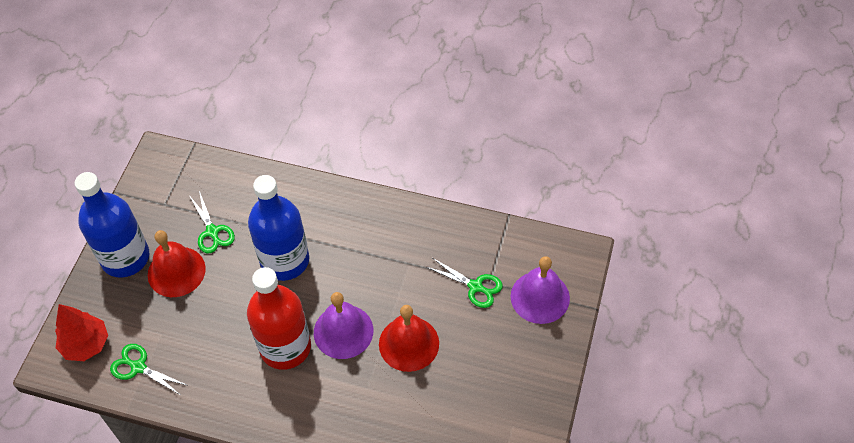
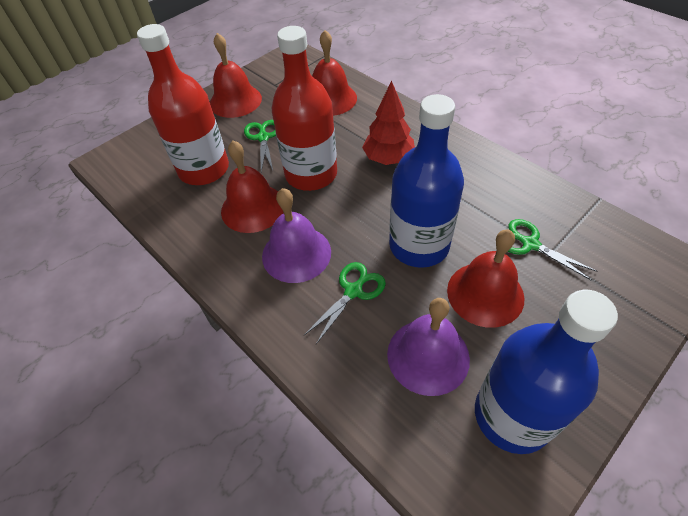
red bell: 2 -> 4
red bottle: 1 -> 2

